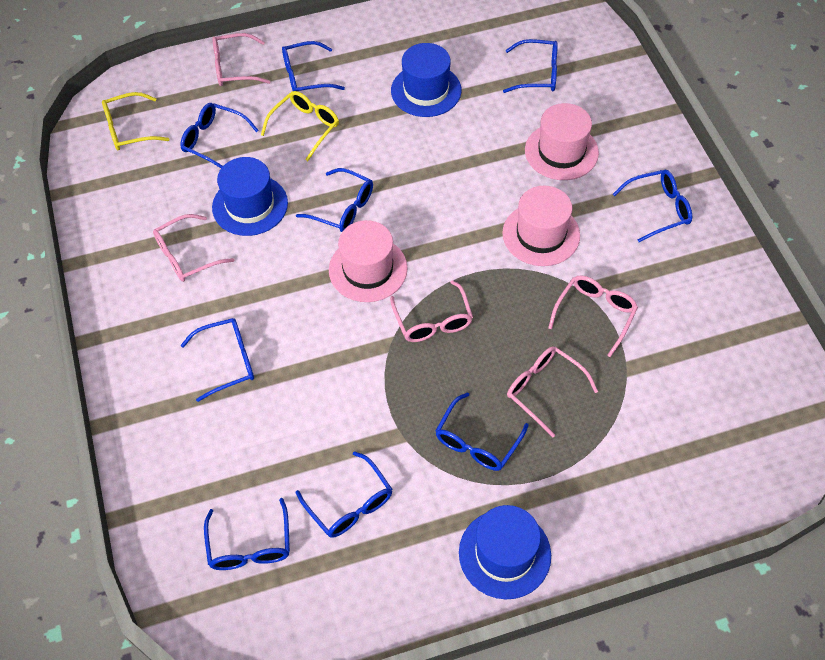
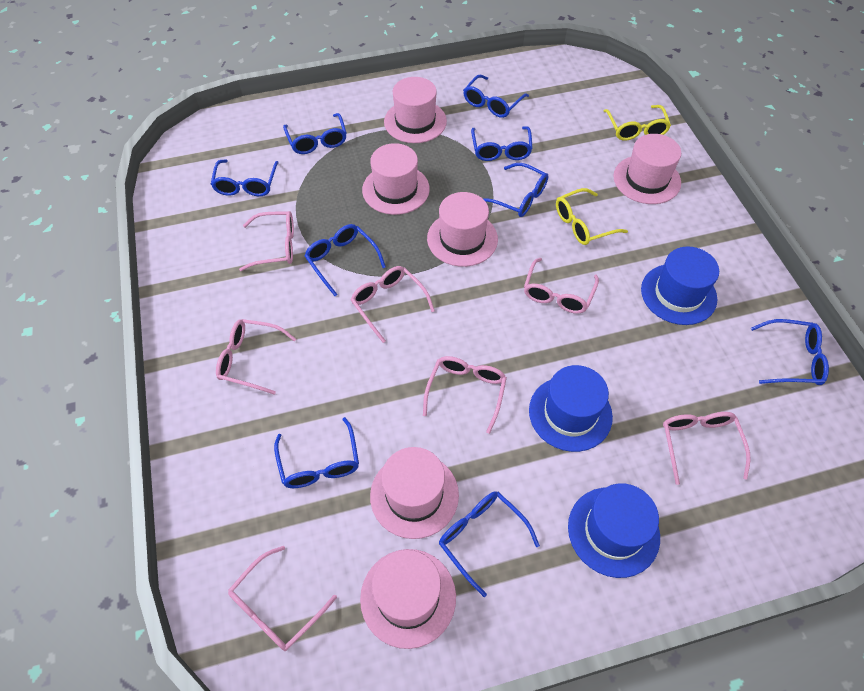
pink glasses: 5 -> 7
pink hat: 3 -> 6

